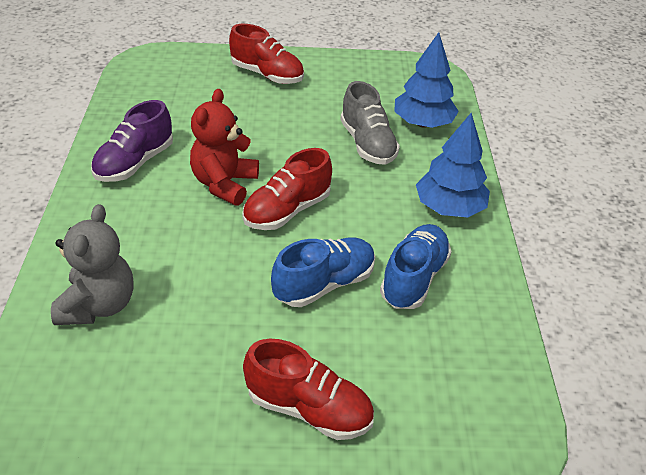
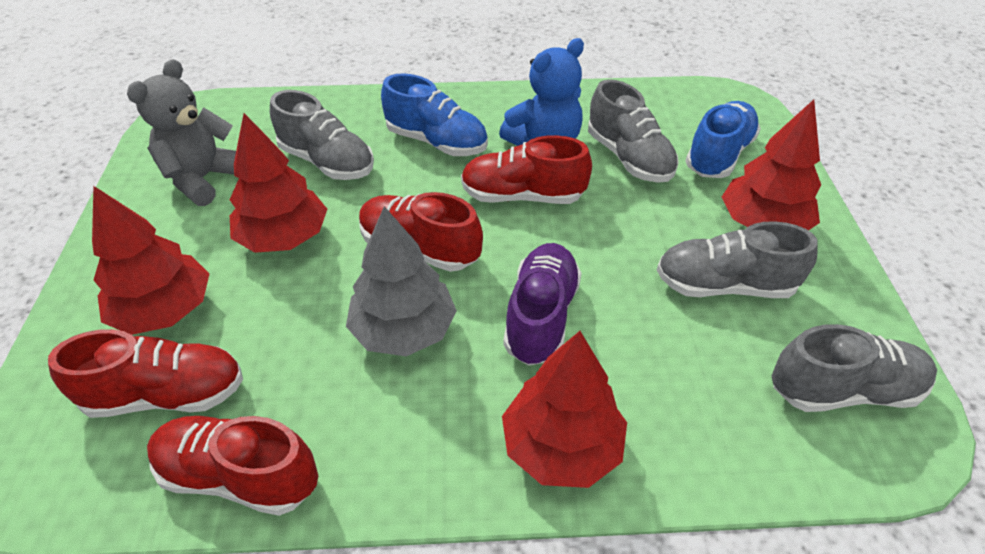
blue teddy bear: 0 -> 1
blue tree: 2 -> 0
grey shoe: 1 -> 4
grey tree: 0 -> 1
red shoe: 3 -> 4
red teddy bear: 1 -> 0
red tree: 0 -> 4

